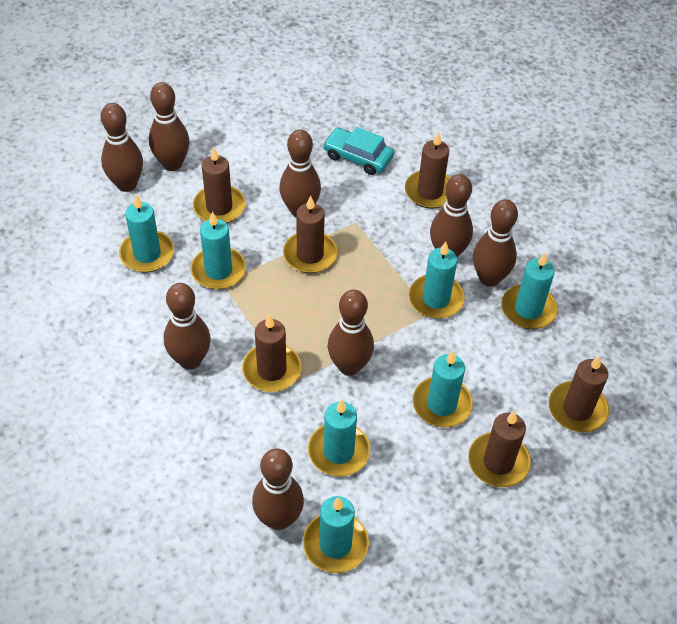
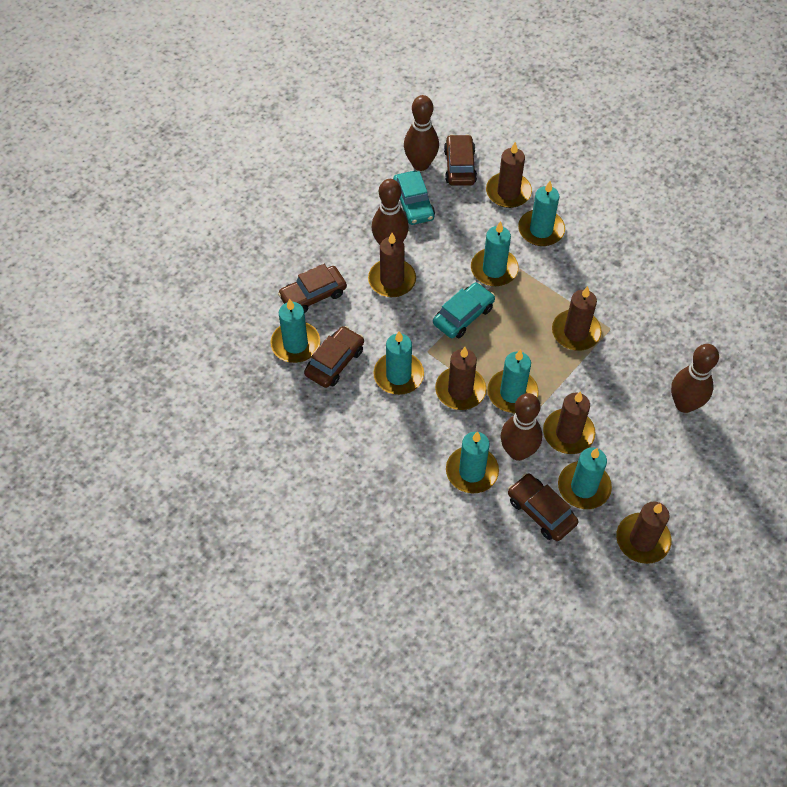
brown bowling pin: 8 -> 4
brown car: 0 -> 4
turquoise car: 1 -> 2

